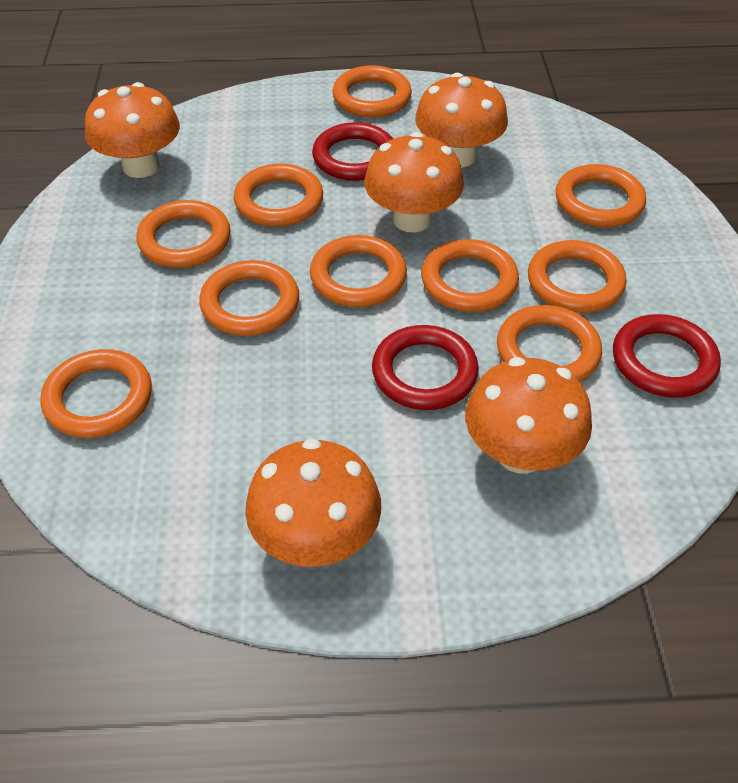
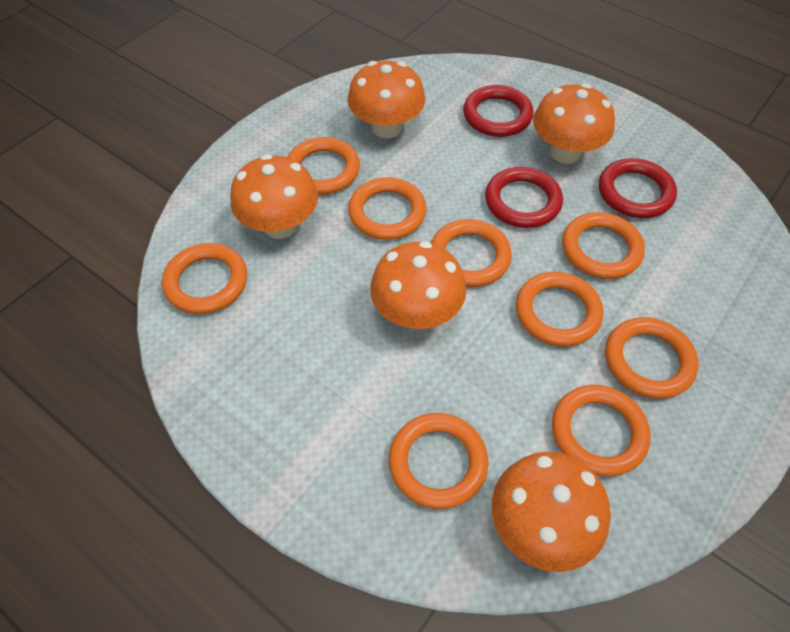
orange ring: 10 -> 9

